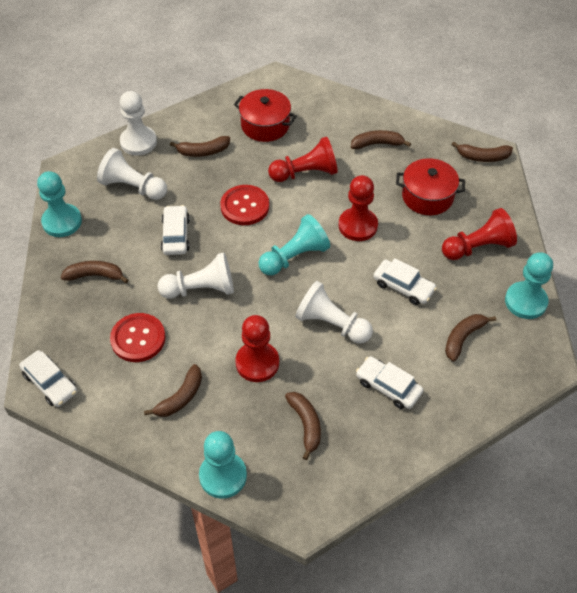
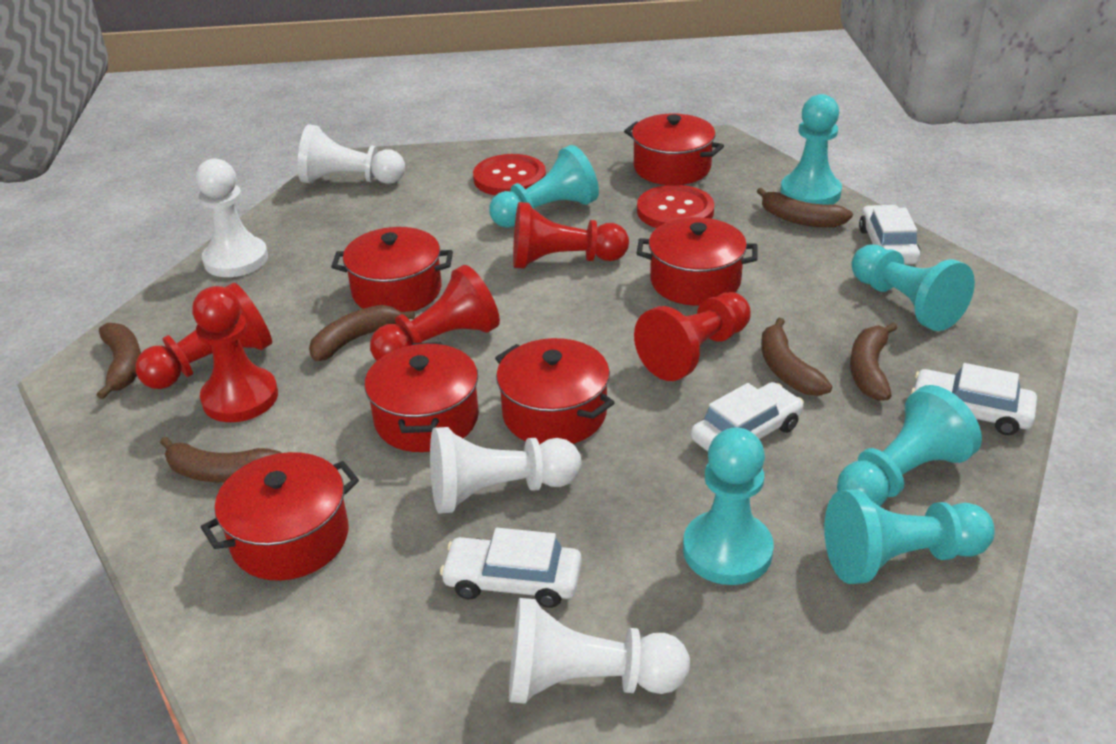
brown banana: 7 -> 6
red pawn: 4 -> 5
red pot: 2 -> 6
turquoise pawn: 4 -> 6

